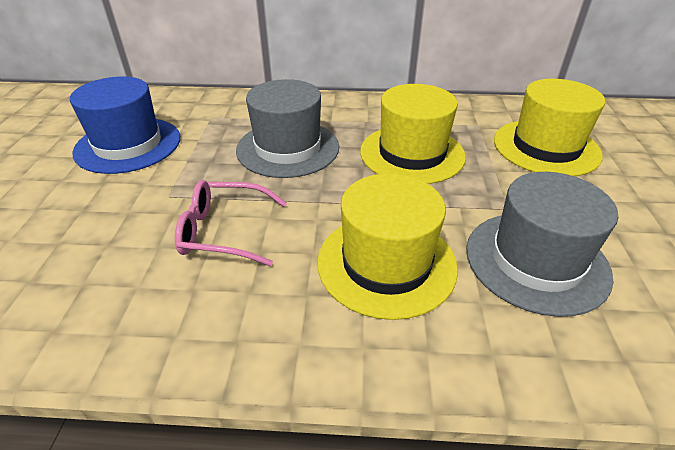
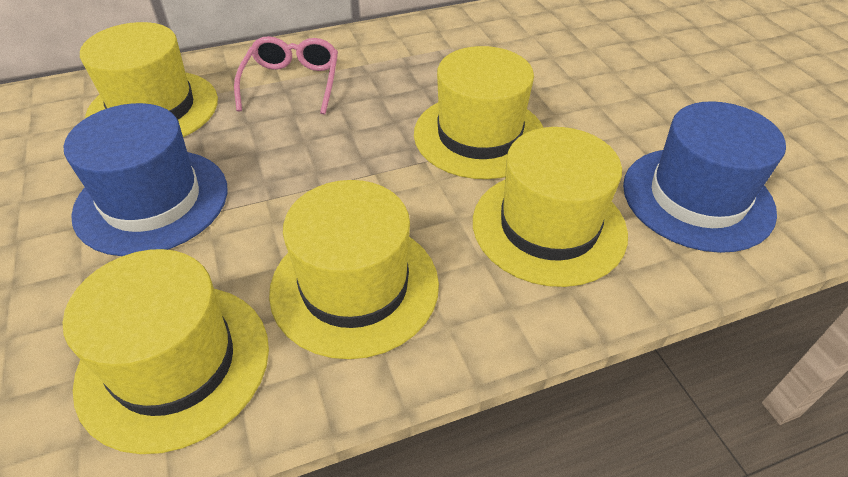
blue hat: 1 -> 2
grey hat: 2 -> 0
yellow hat: 3 -> 5

